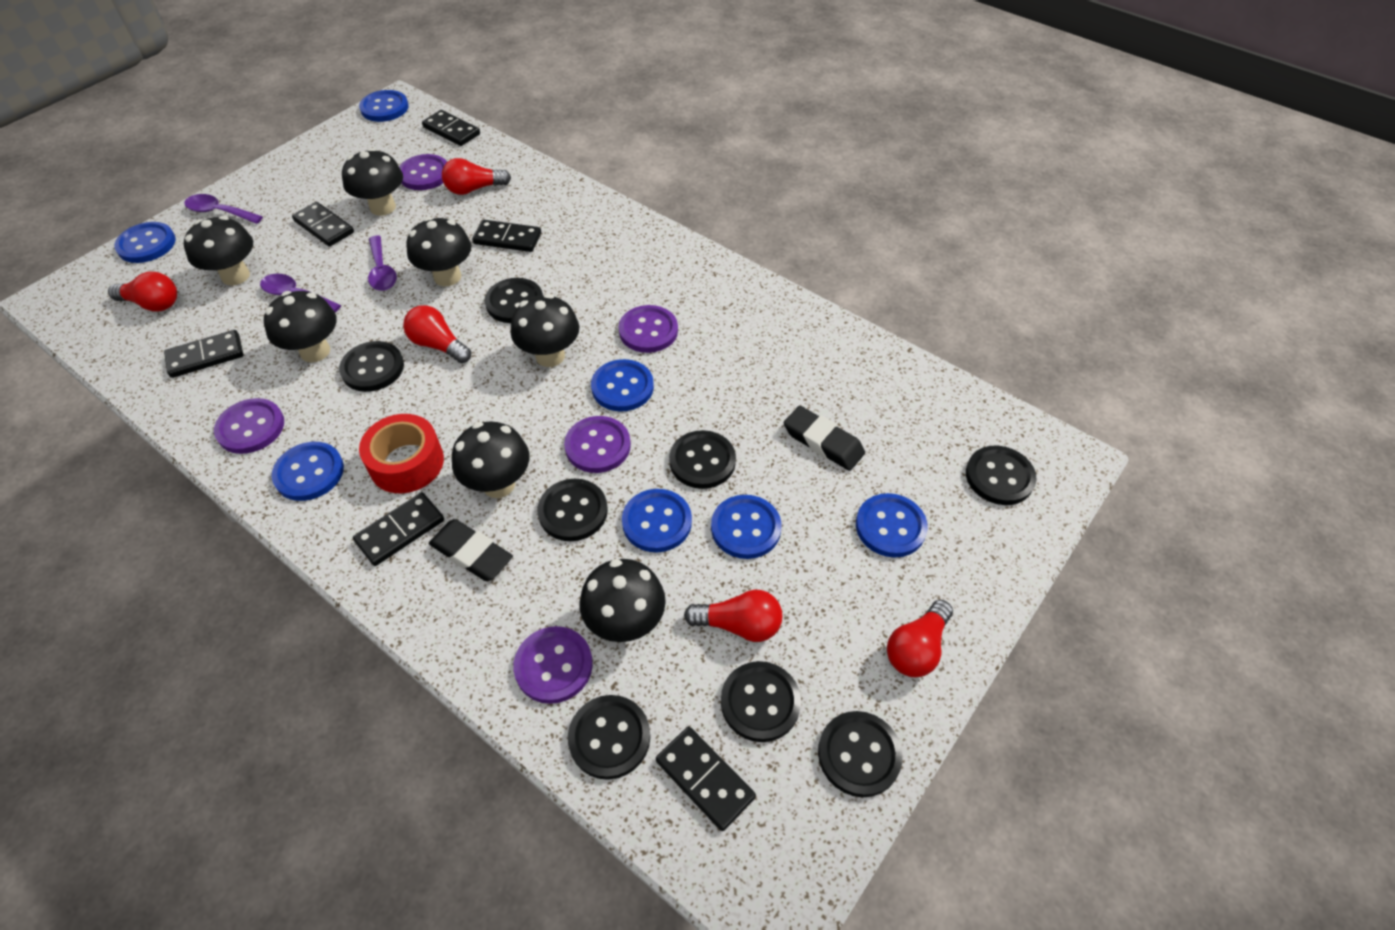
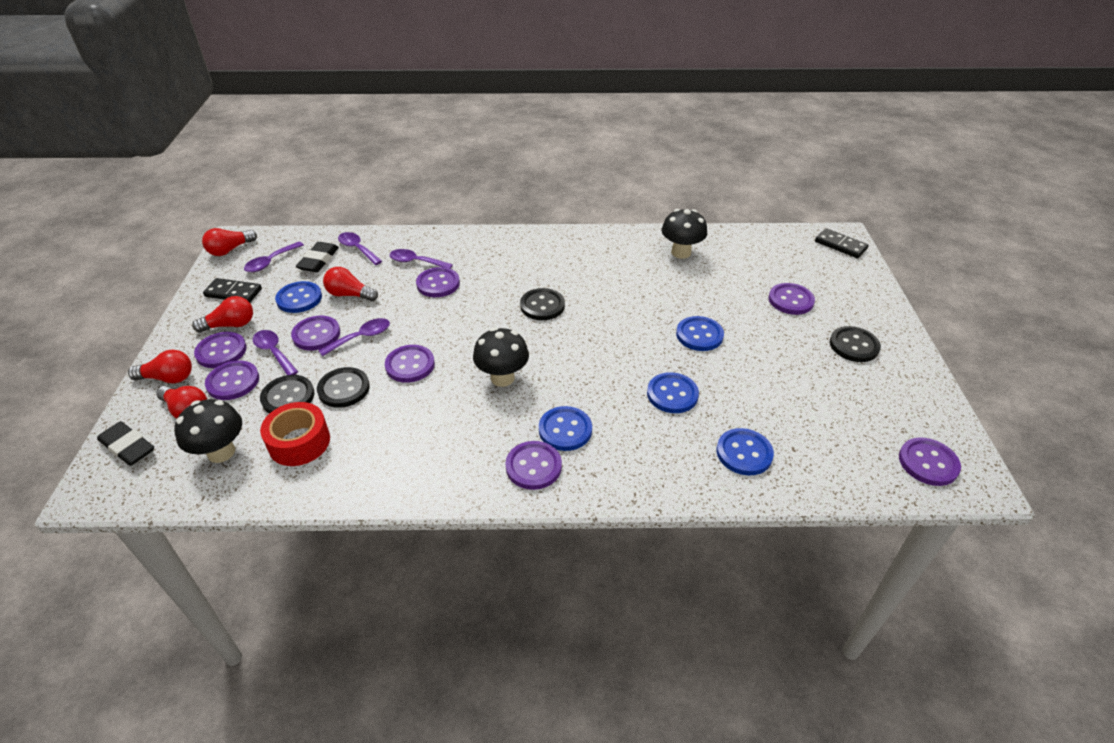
black button: 8 -> 4
black domino: 6 -> 2
black mushroom: 7 -> 3
blue button: 7 -> 5
purple button: 5 -> 8
purple spoon: 3 -> 5

